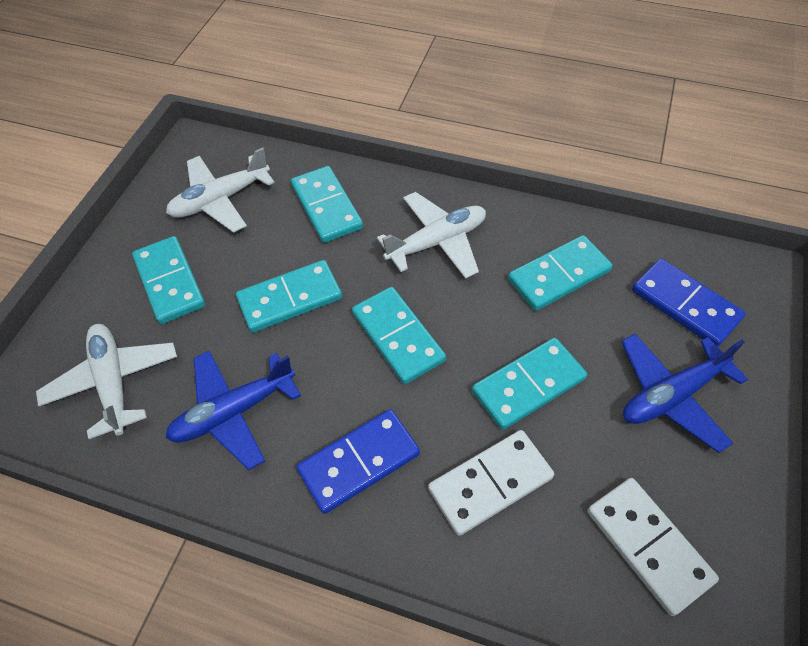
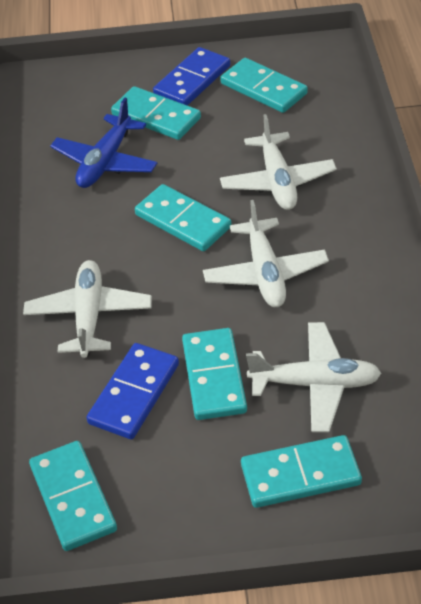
blue plane: 2 -> 1
white domino: 2 -> 0
white plane: 3 -> 4

